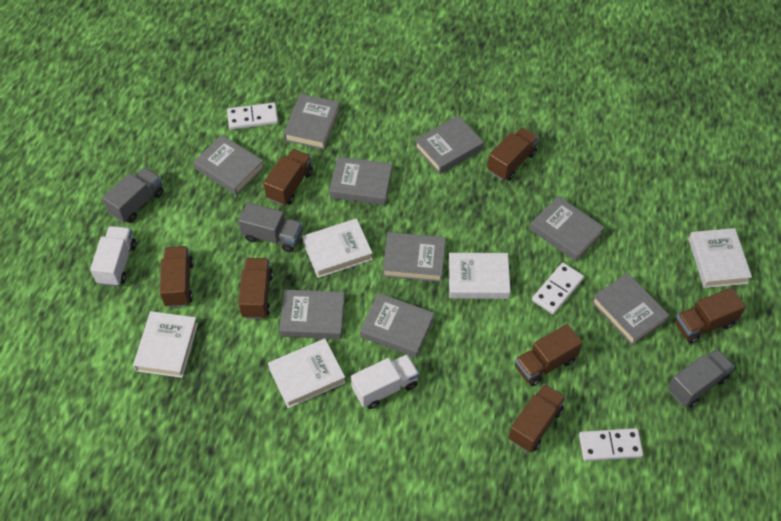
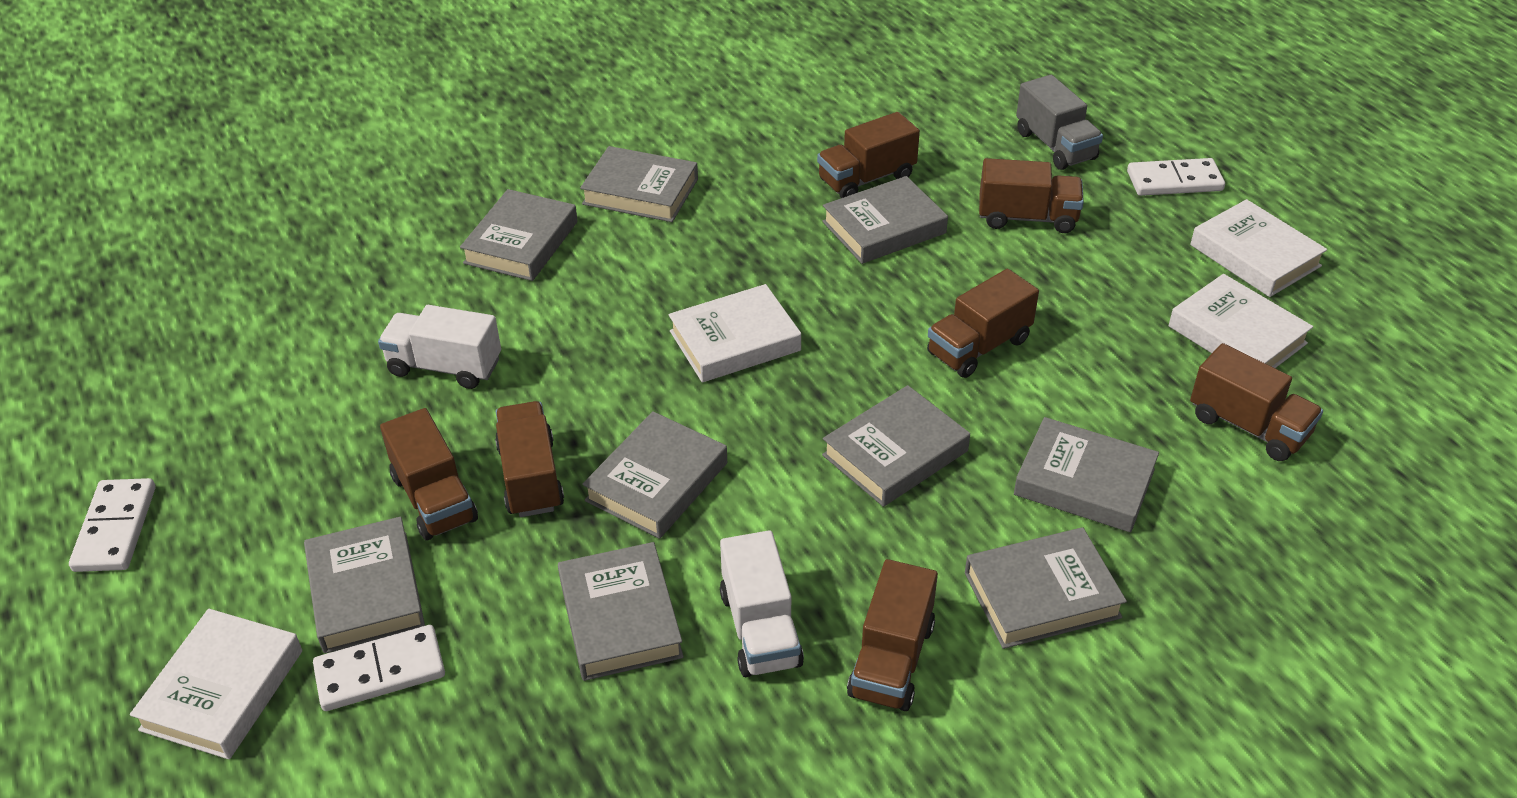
grey truck: 3 -> 1
white book: 5 -> 4

